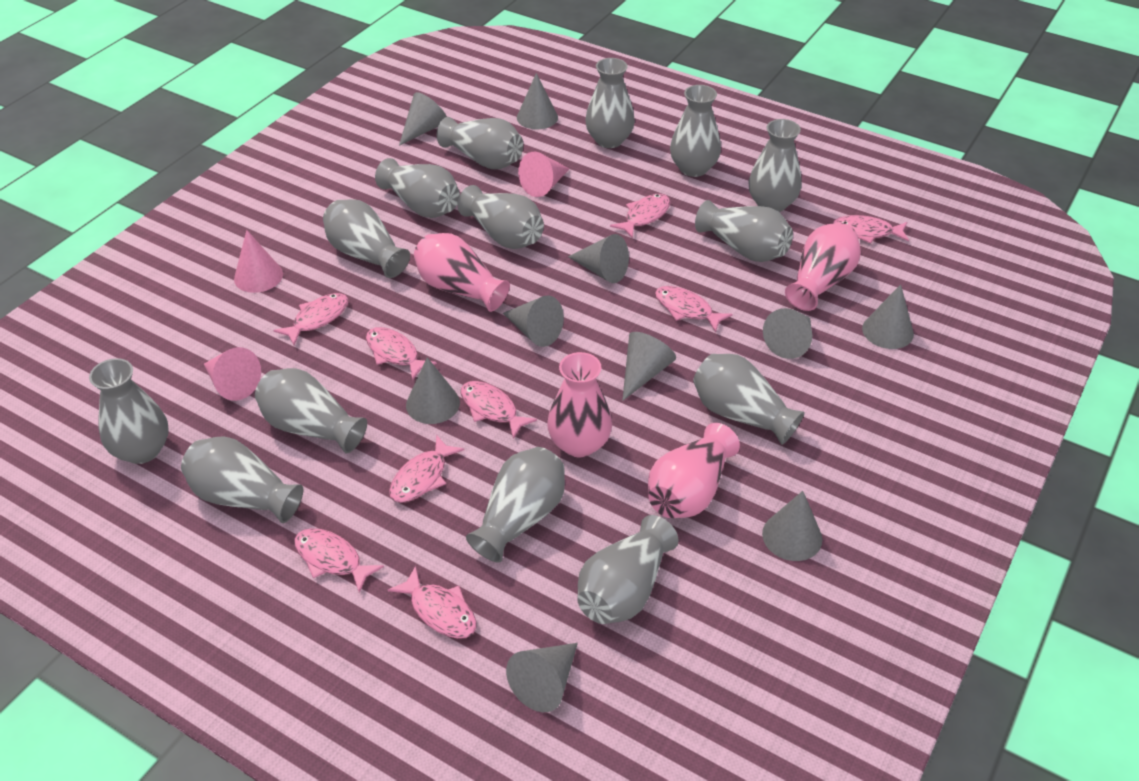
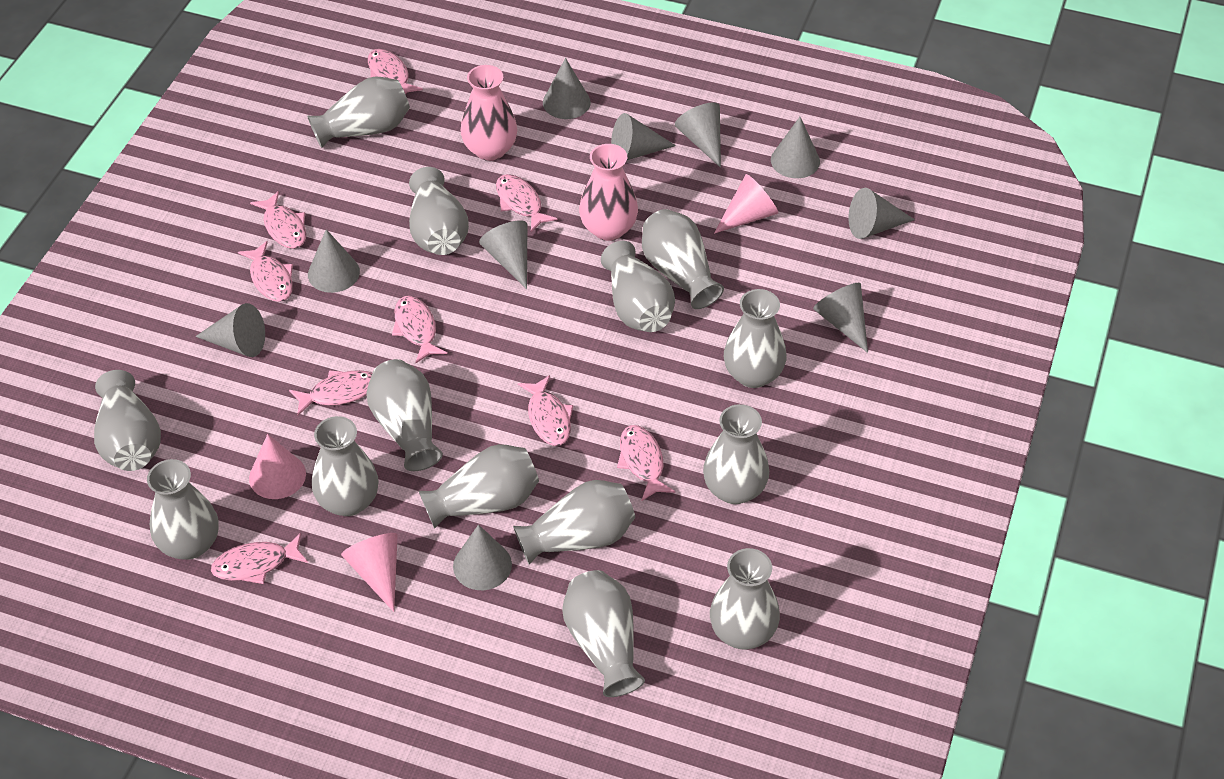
pink vase: 4 -> 2

